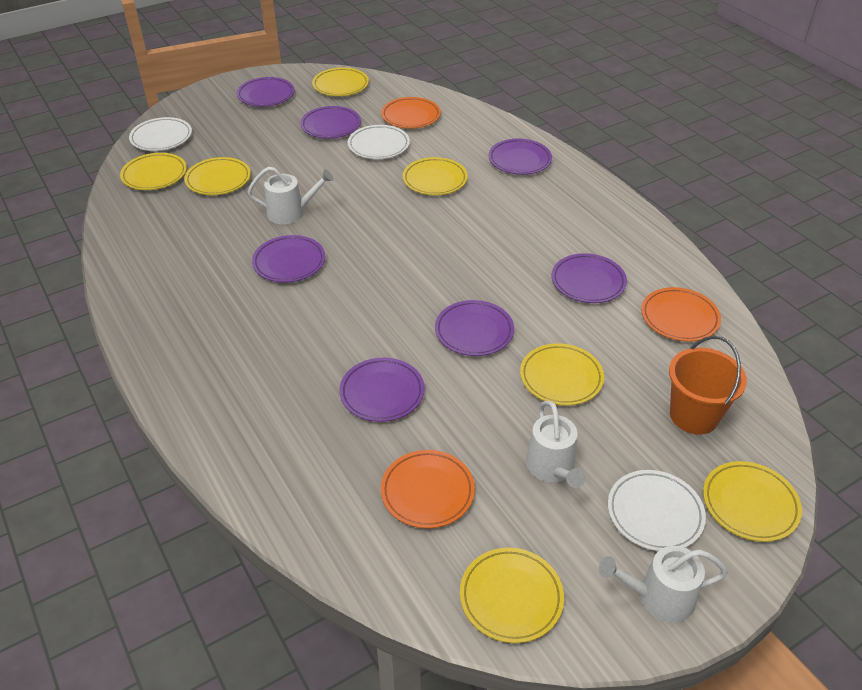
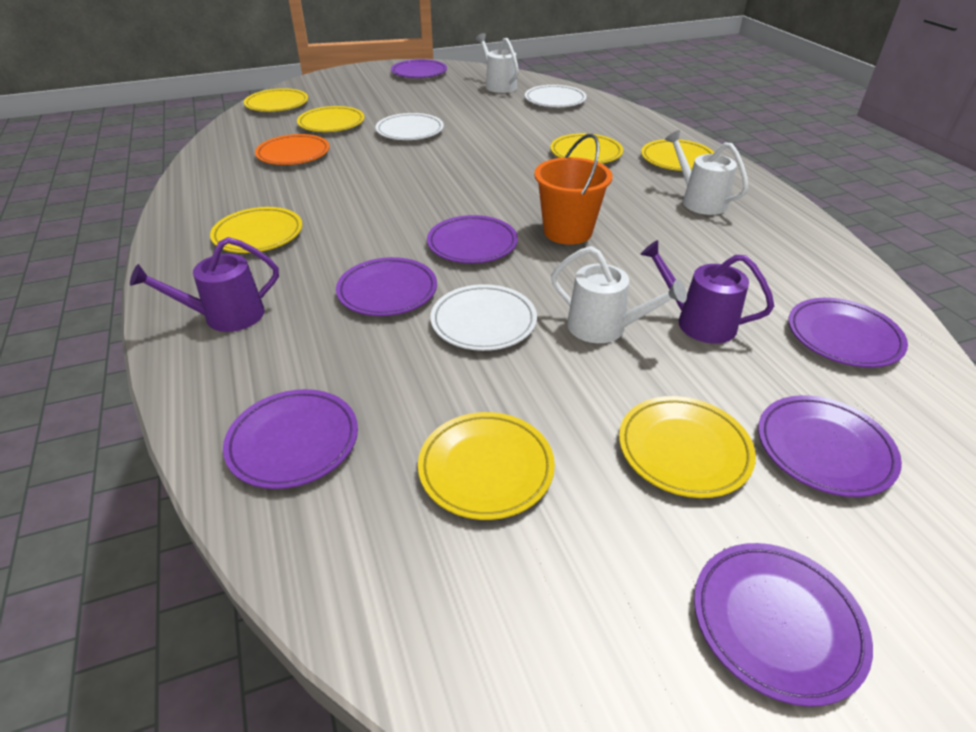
orange plate: 3 -> 1
purple watering can: 0 -> 2

